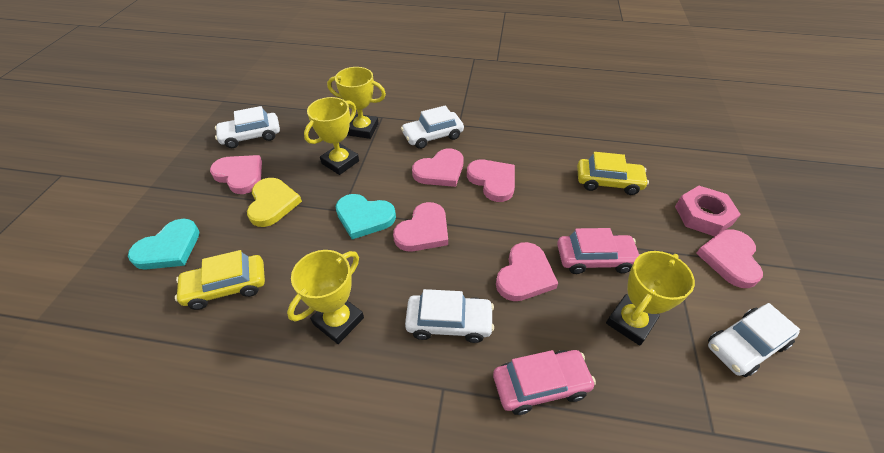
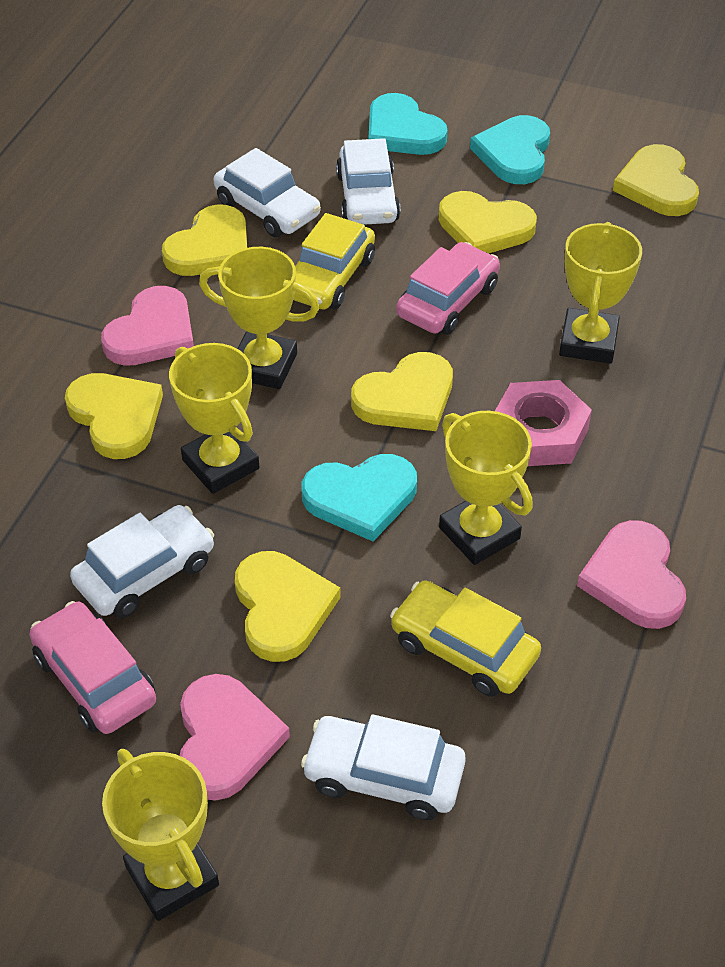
pink heart: 6 -> 3
turquoise heart: 2 -> 3
yellow heart: 1 -> 6
yellow trophy: 4 -> 5

